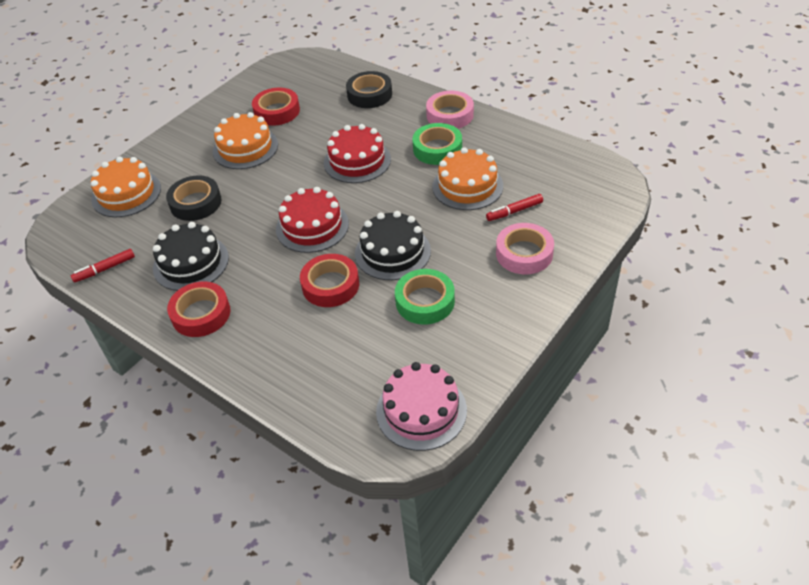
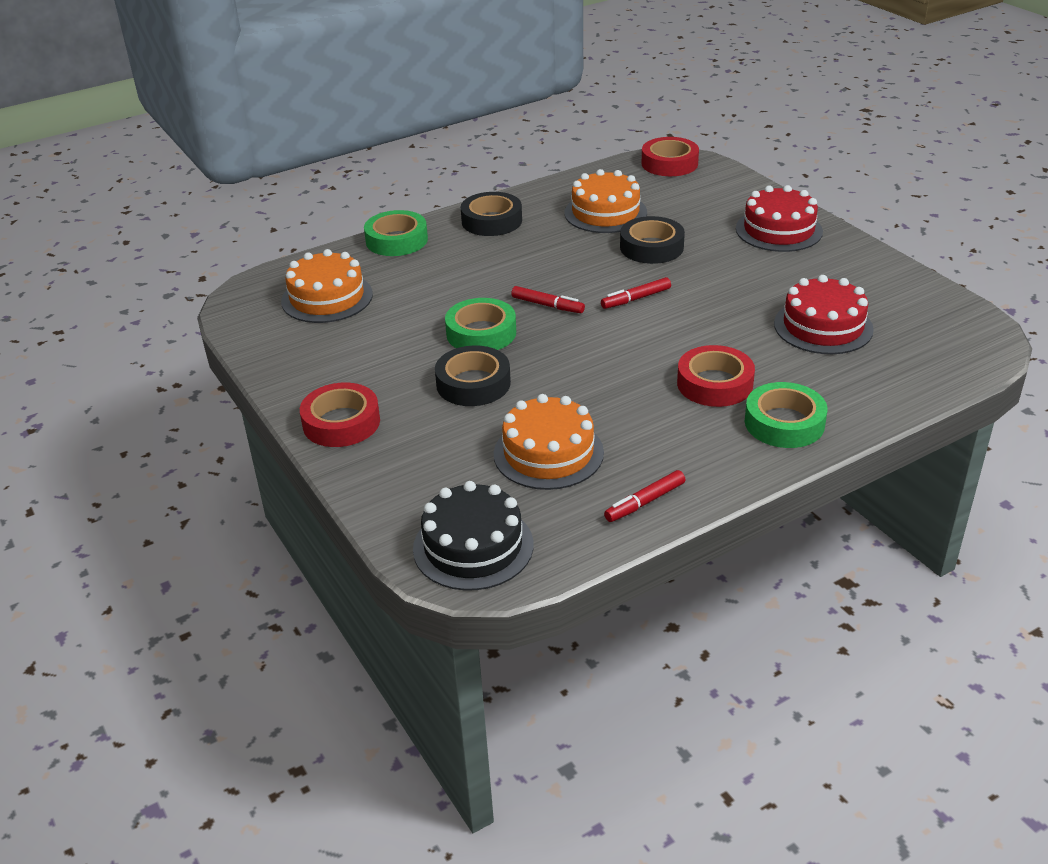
black cake: 2 -> 1
black tape: 2 -> 3
green tape: 2 -> 3
pink cake: 1 -> 0
pink tape: 2 -> 0
red marker: 2 -> 3

